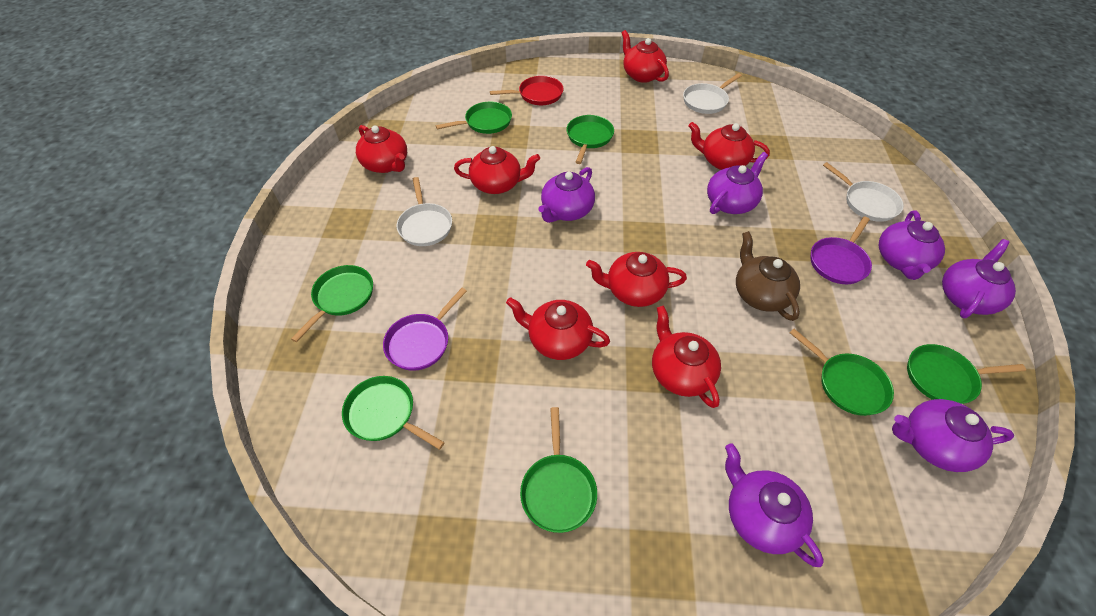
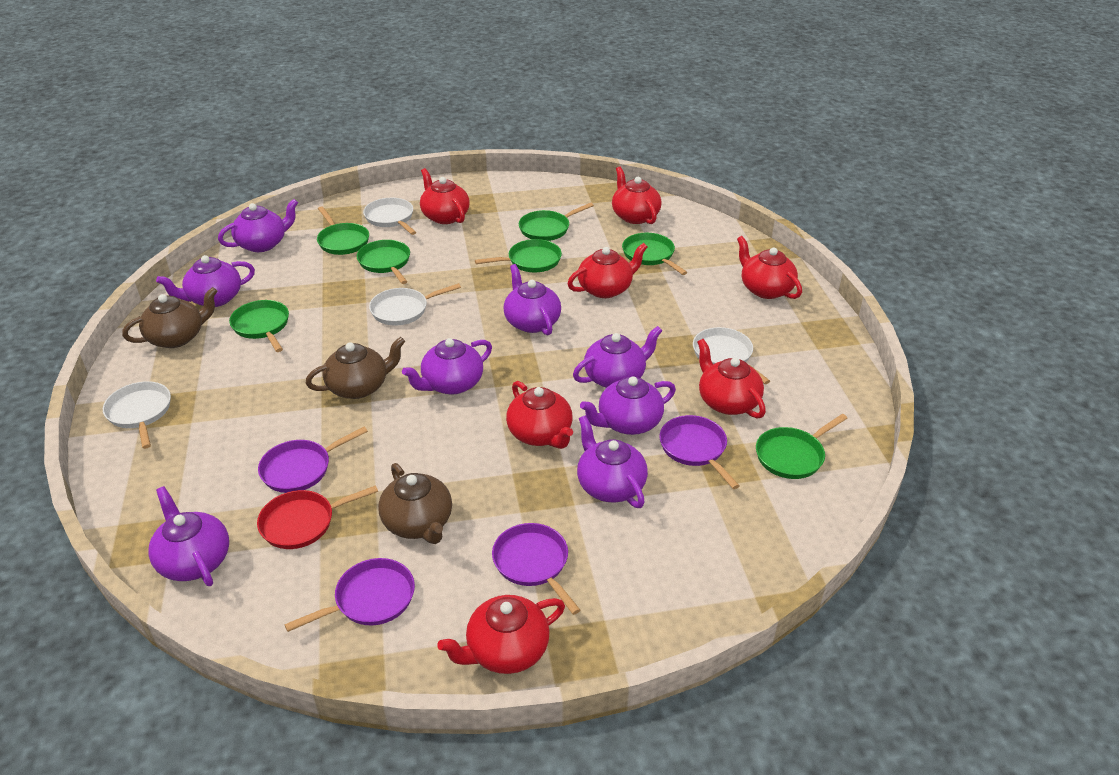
brown teapot: 1 -> 3
purple pan: 2 -> 4
purple teapot: 6 -> 8
white pan: 3 -> 4

